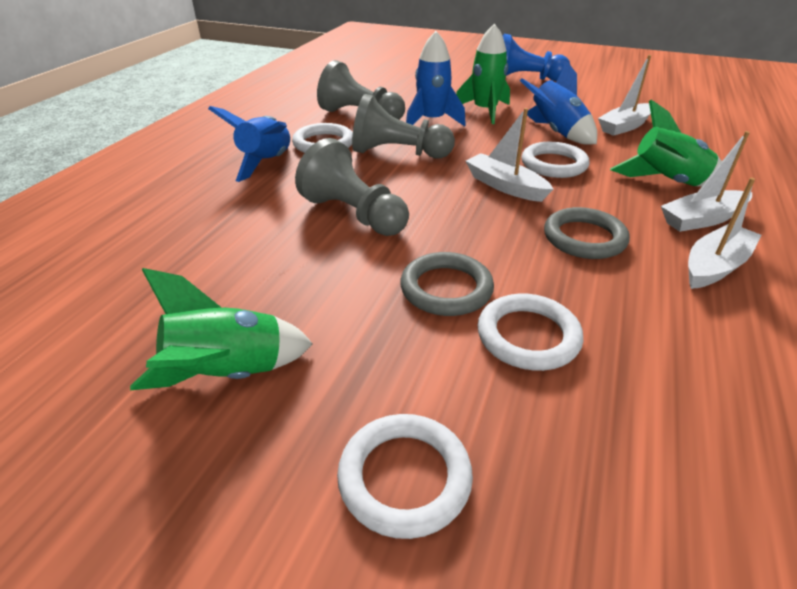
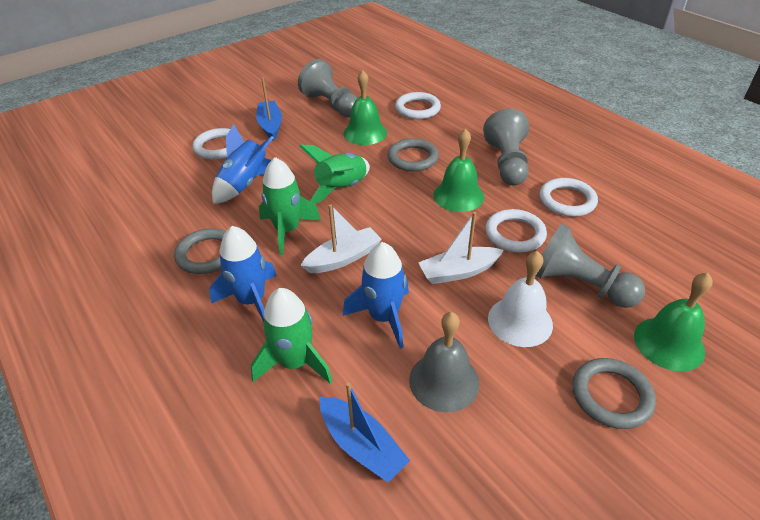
blue boat: 0 -> 2
blue pawn: 1 -> 0
green bell: 0 -> 3
grey bell: 0 -> 1
grey ring: 2 -> 3
white bell: 0 -> 1
white boat: 4 -> 2

